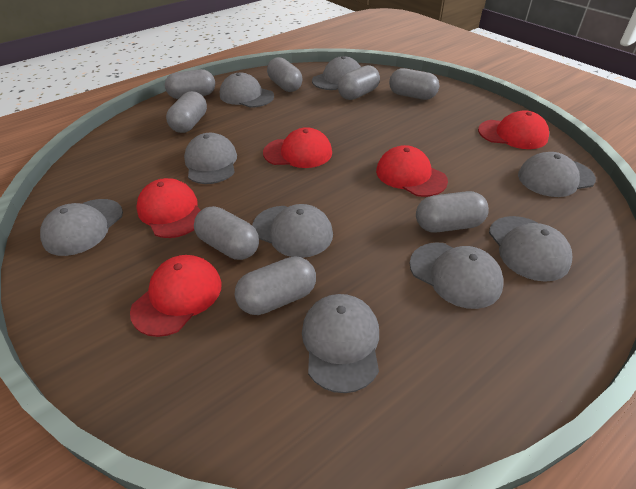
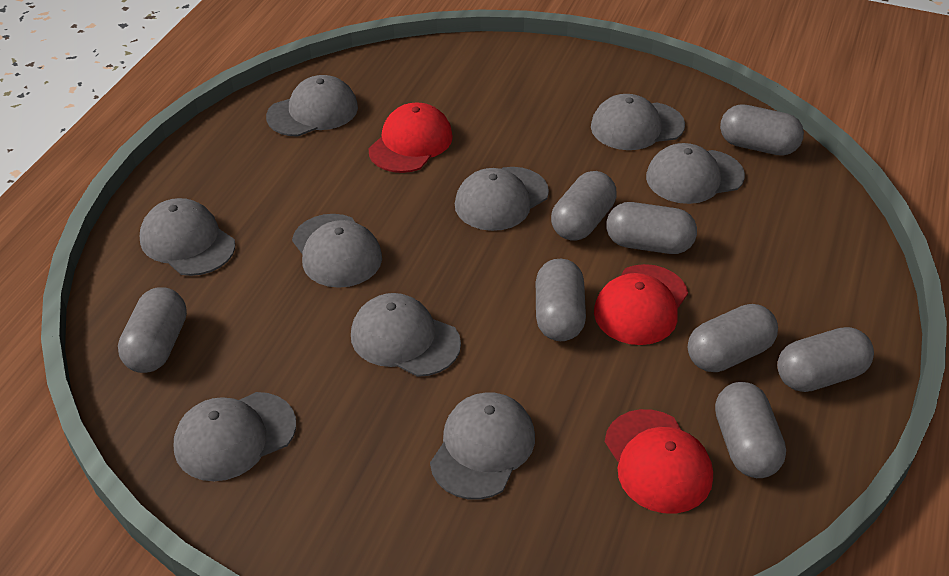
red cap: 5 -> 3

